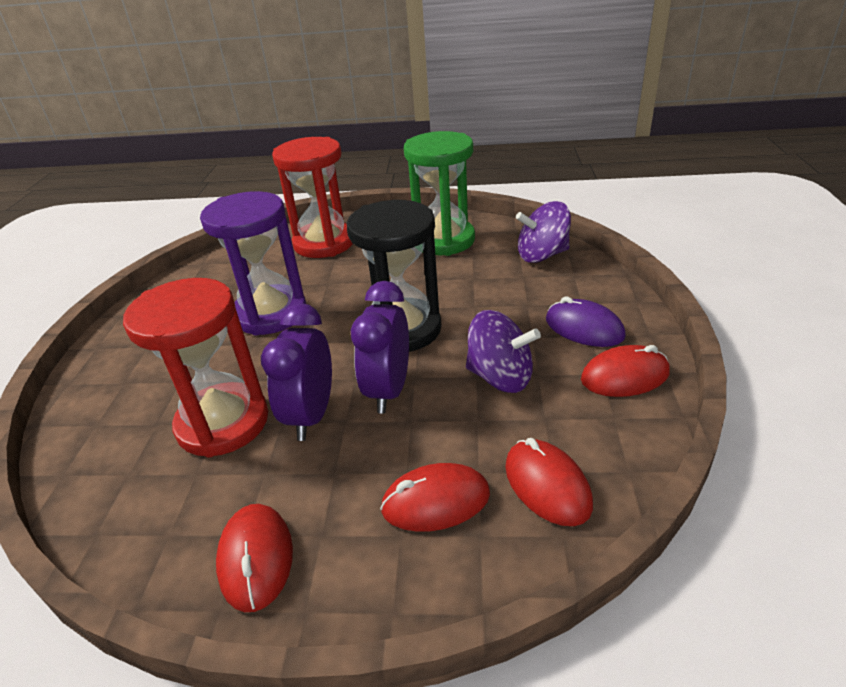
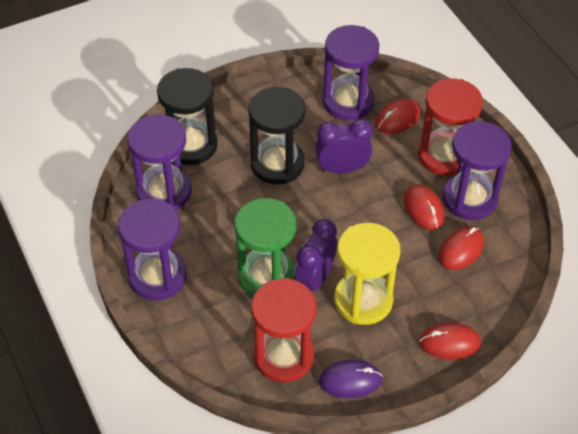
black hourglass: 1 -> 2
purple hourglass: 1 -> 4
purple spinning top: 2 -> 0
yellow hourglass: 0 -> 1

